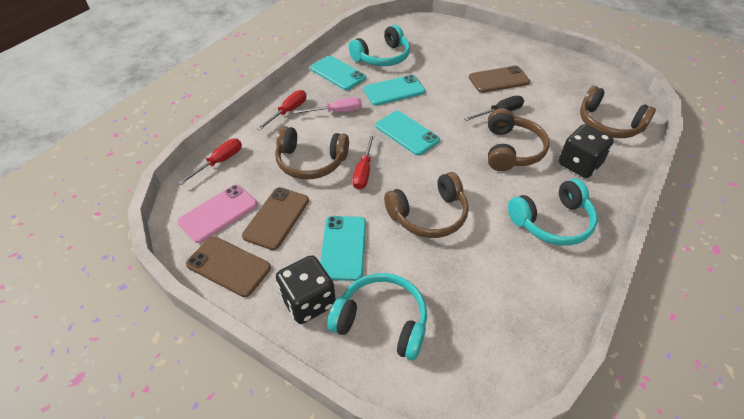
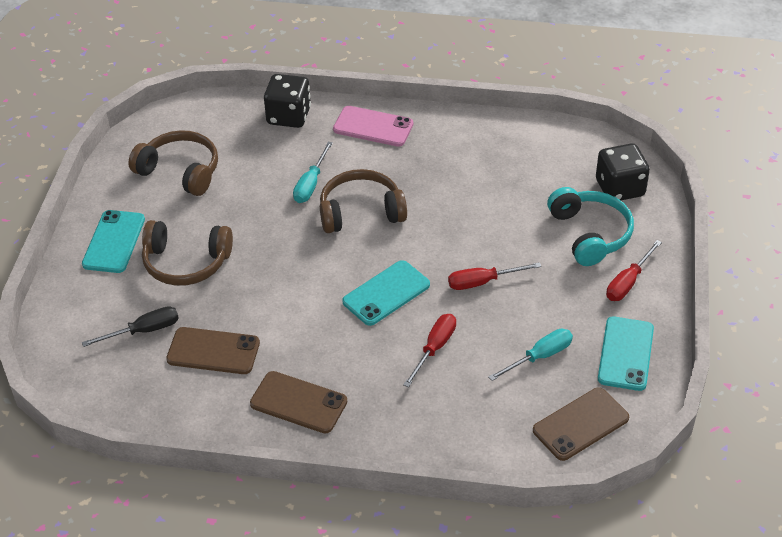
brown headphones: 4 -> 3
pink screwdriver: 1 -> 0
turquoise headphones: 3 -> 1
turquoise phone: 4 -> 3
turquoise screwdriver: 0 -> 2

